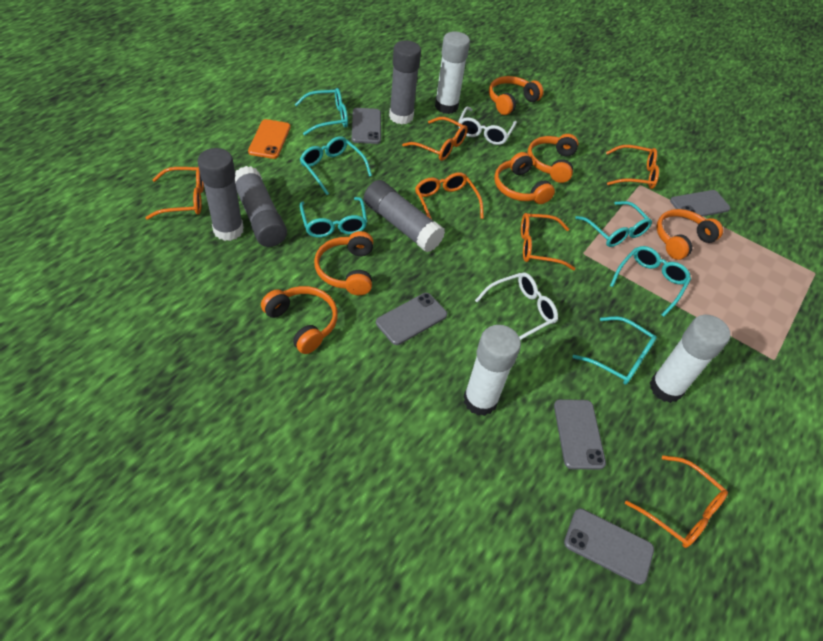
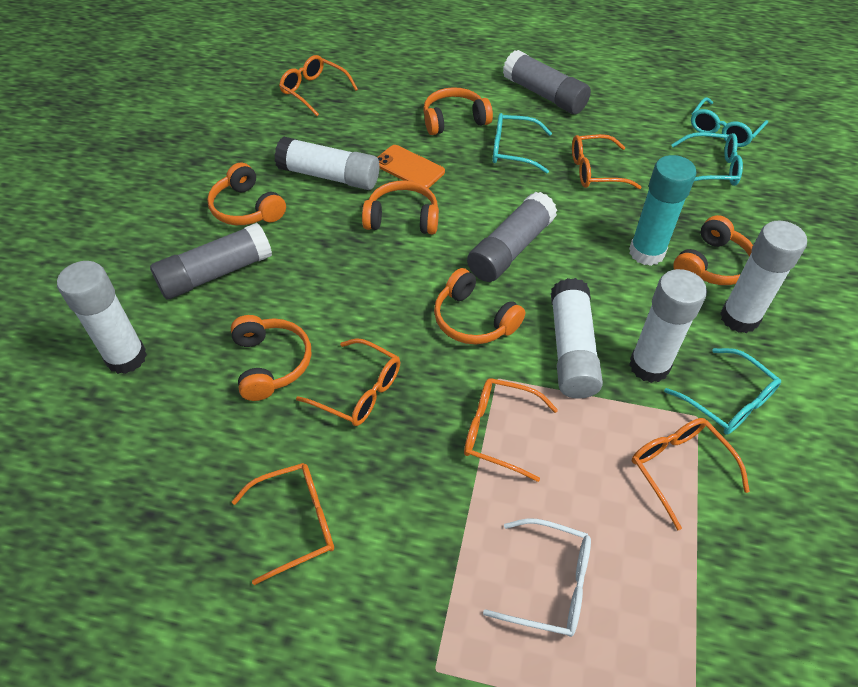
grey glue stick: 4 -> 3
grey phone: 5 -> 0
turquoise glasses: 6 -> 4
turquoise glue stick: 0 -> 1
white glasses: 2 -> 1
white glue stick: 3 -> 5

